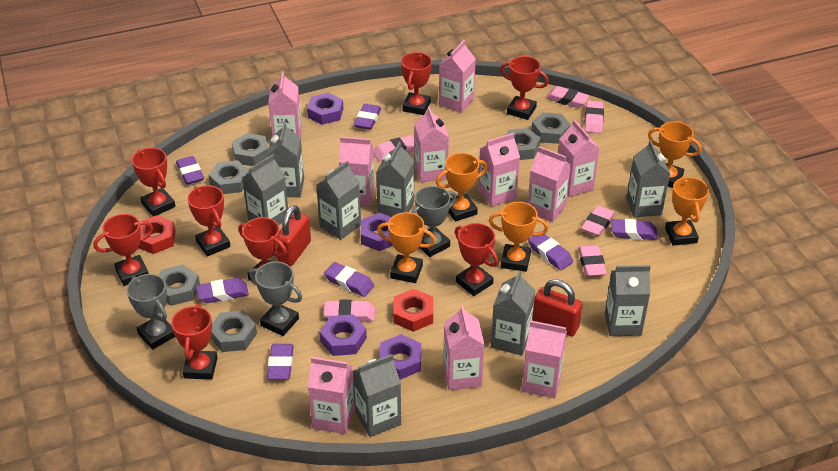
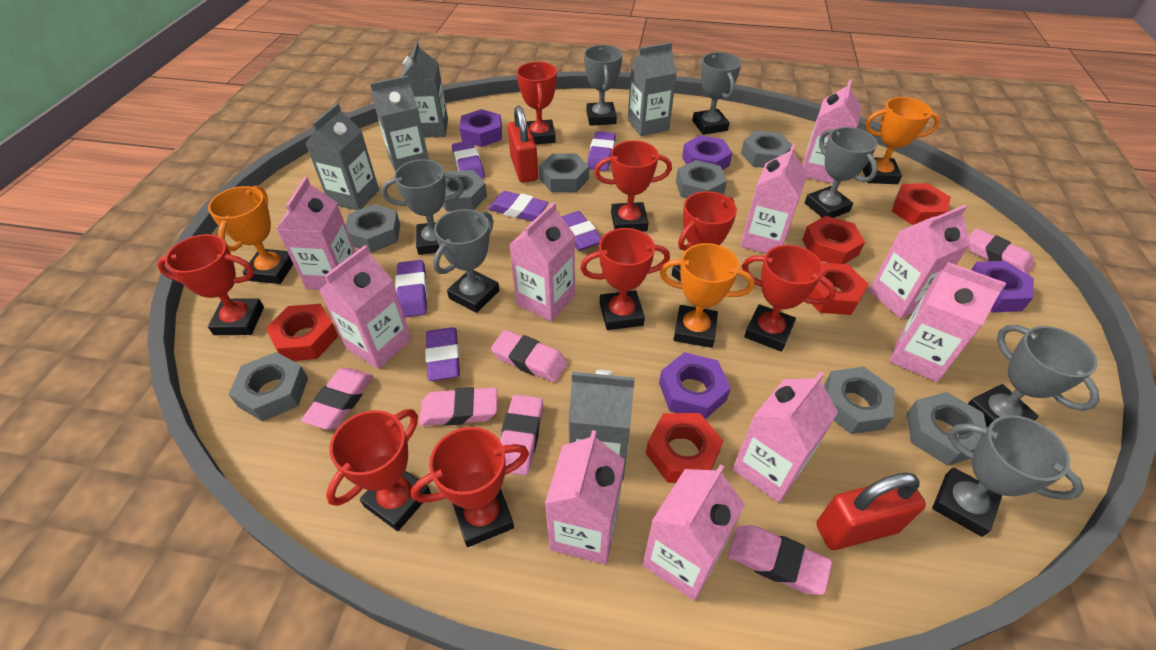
grey carton: 8 -> 5
grey nut: 6 -> 8
grey trophy: 3 -> 7
orange trophy: 5 -> 3
purple eraser: 7 -> 6
red nut: 2 -> 5

